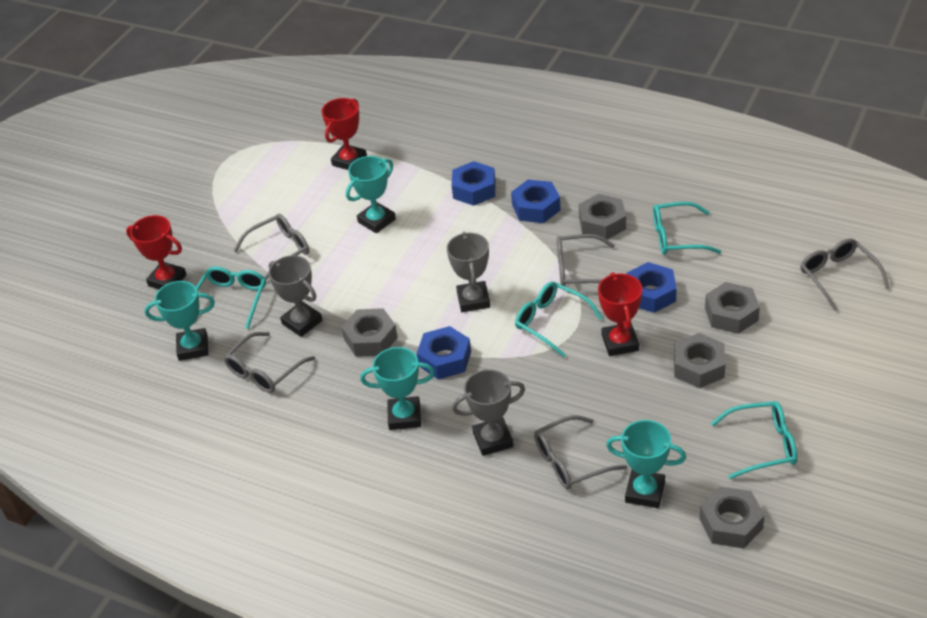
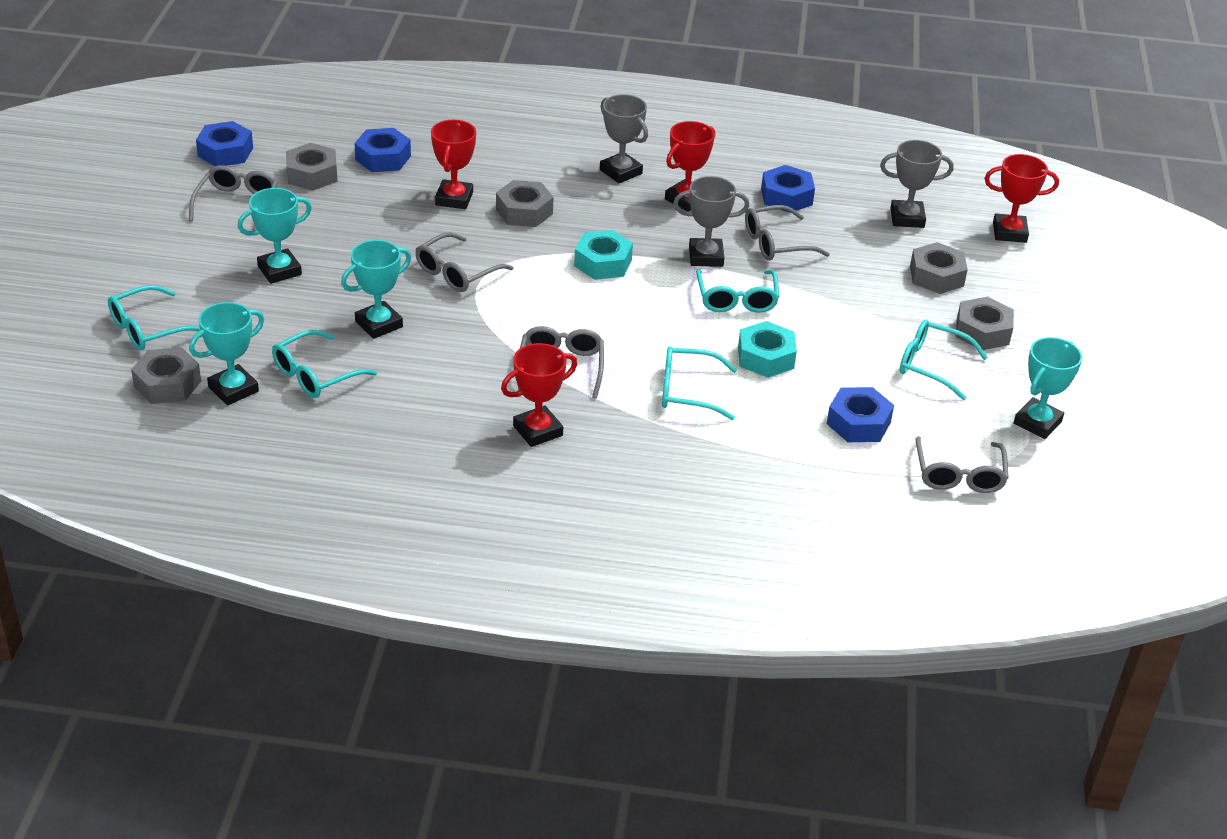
red trophy: 3 -> 4
turquoise glasses: 4 -> 5
turquoise nut: 0 -> 2

